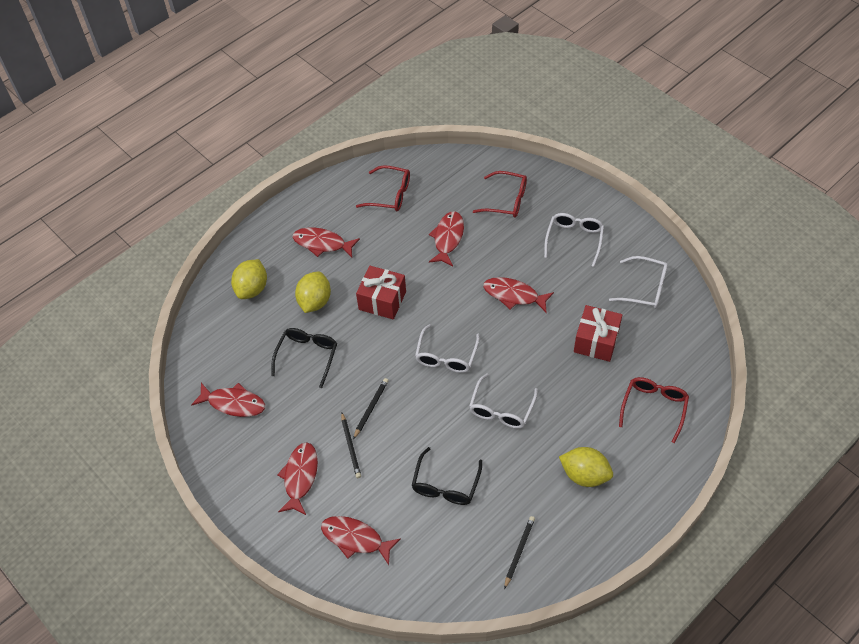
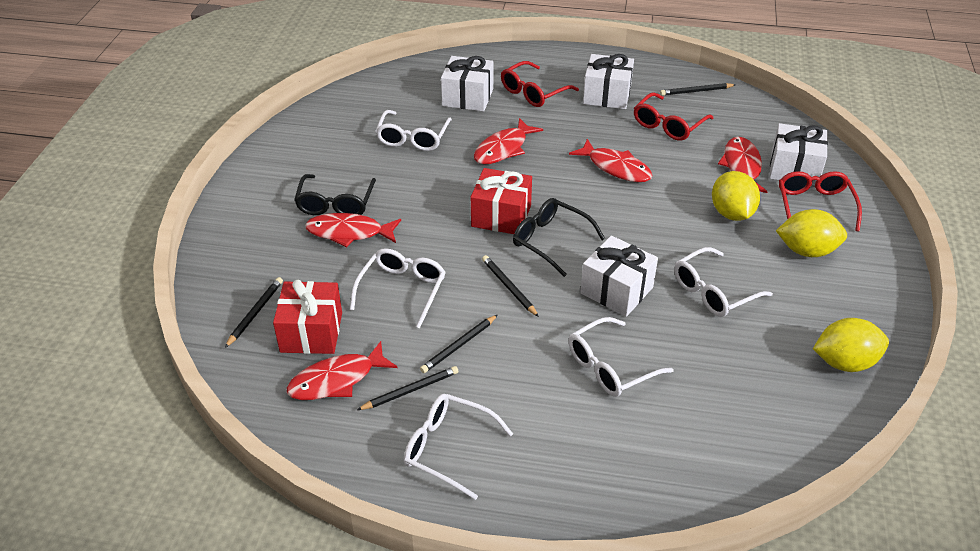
black pencil: 3 -> 5
red fish: 6 -> 5
white gift: 0 -> 4
white glasses: 4 -> 5

